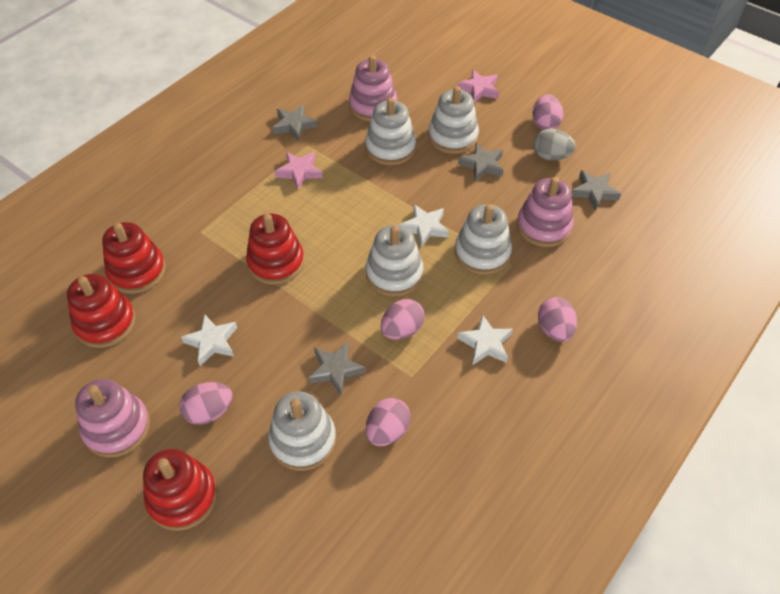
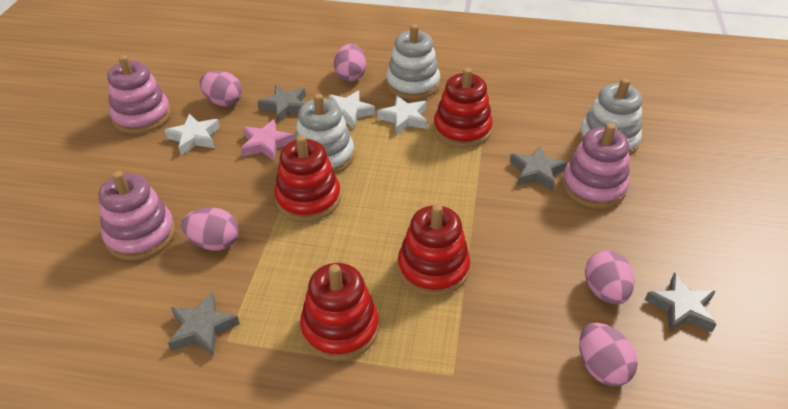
grey egg: 1 -> 0
pink star: 2 -> 1
white stacking toy: 5 -> 3

